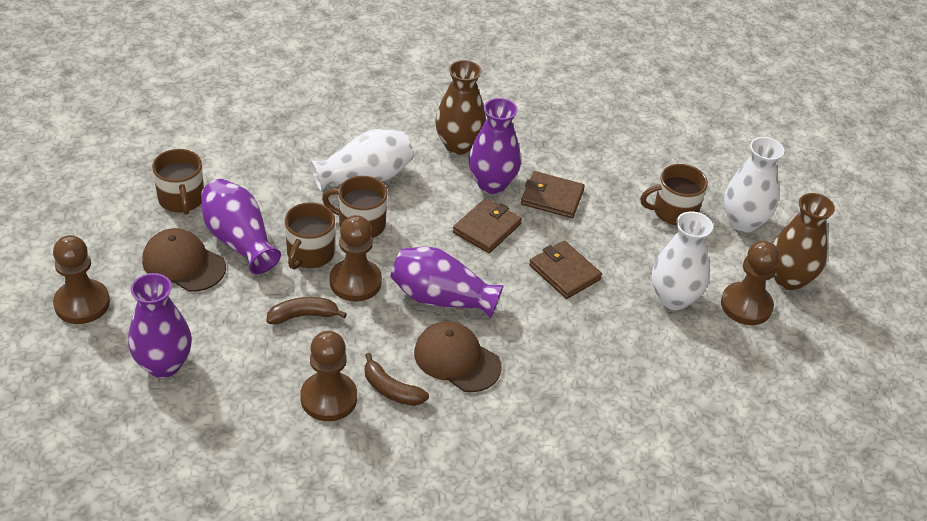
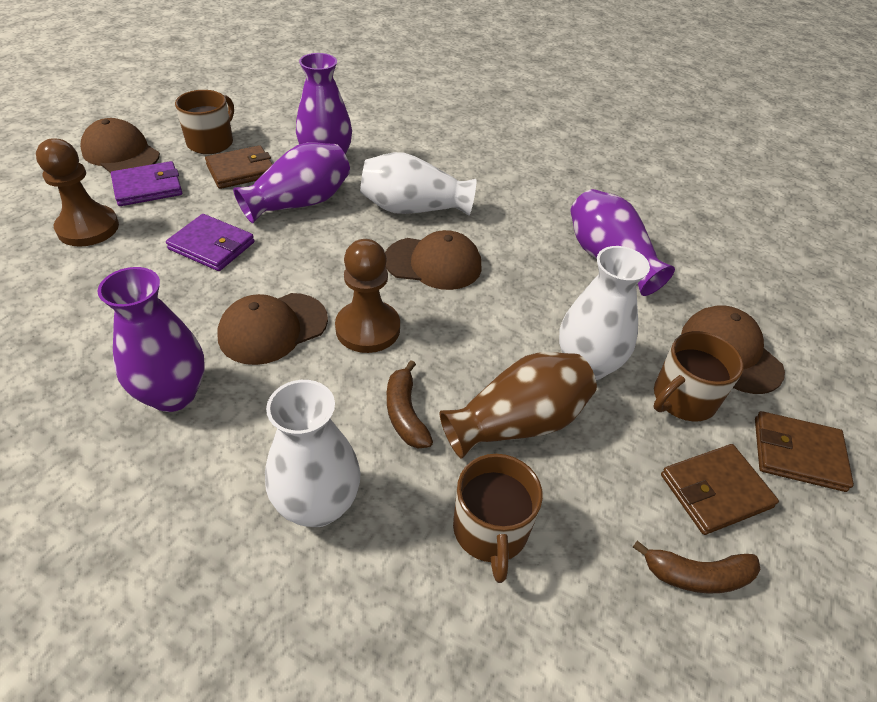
brown cap: 2 -> 4
brown mug: 4 -> 3
brown pawn: 4 -> 2
brown vase: 2 -> 1
purple wallet: 0 -> 2

